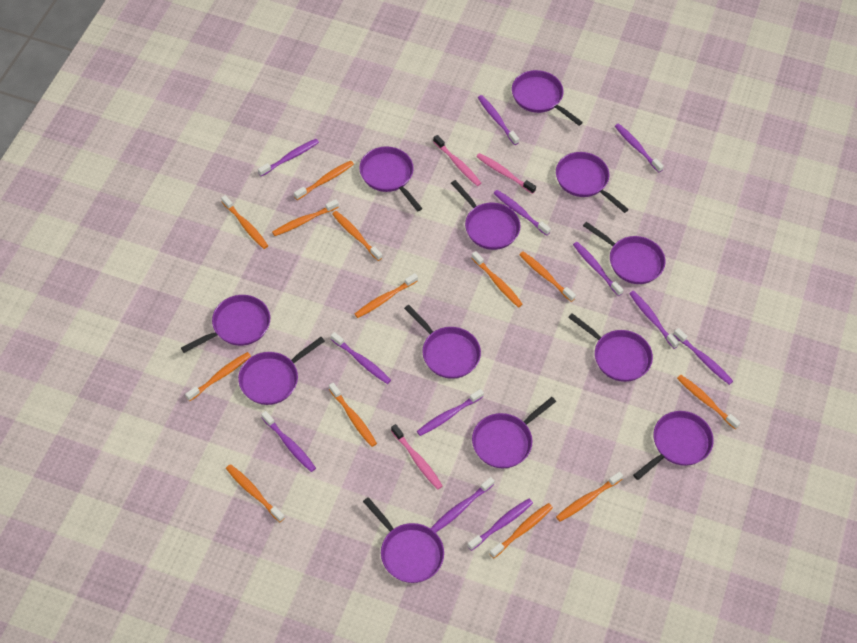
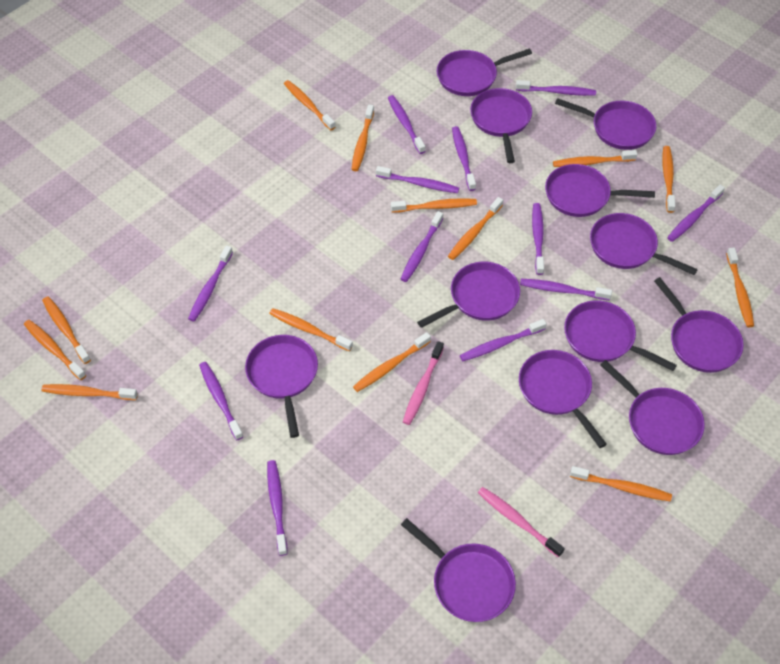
pink toothbrush: 3 -> 2

